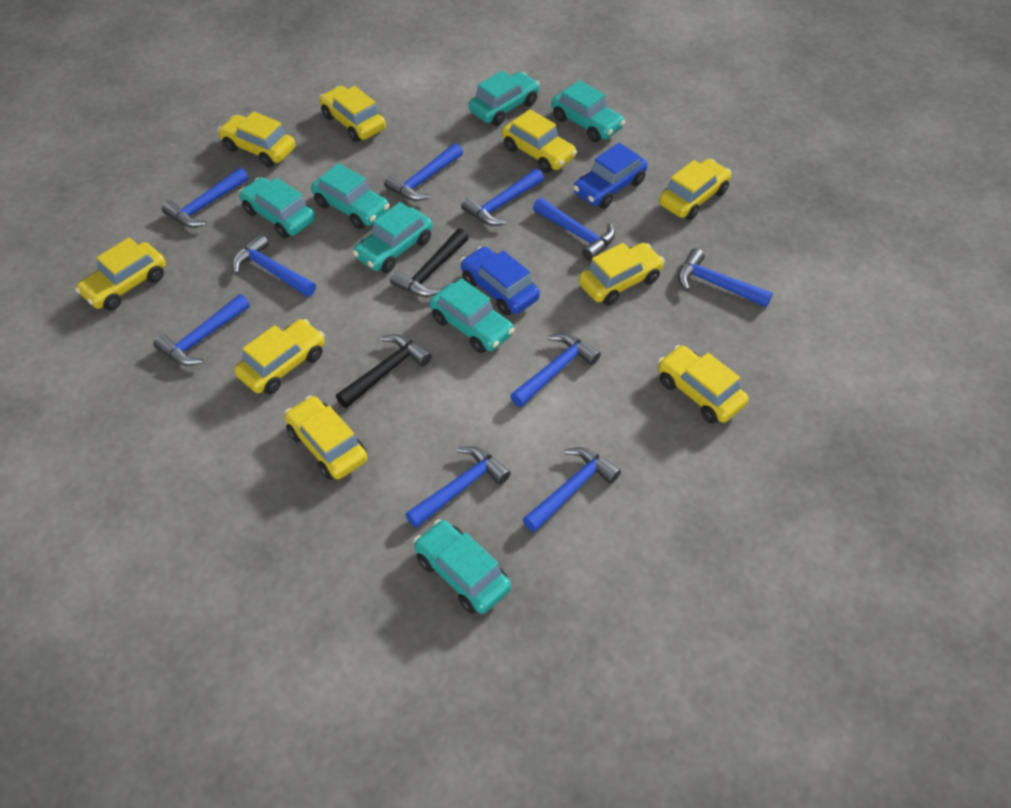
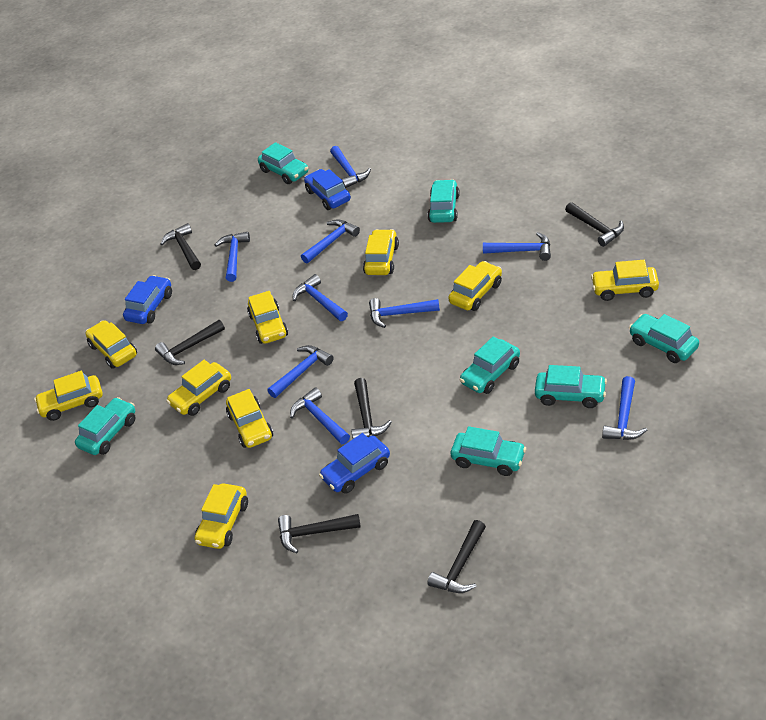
black hammer: 2 -> 6
blue car: 2 -> 3
blue hammer: 10 -> 9

